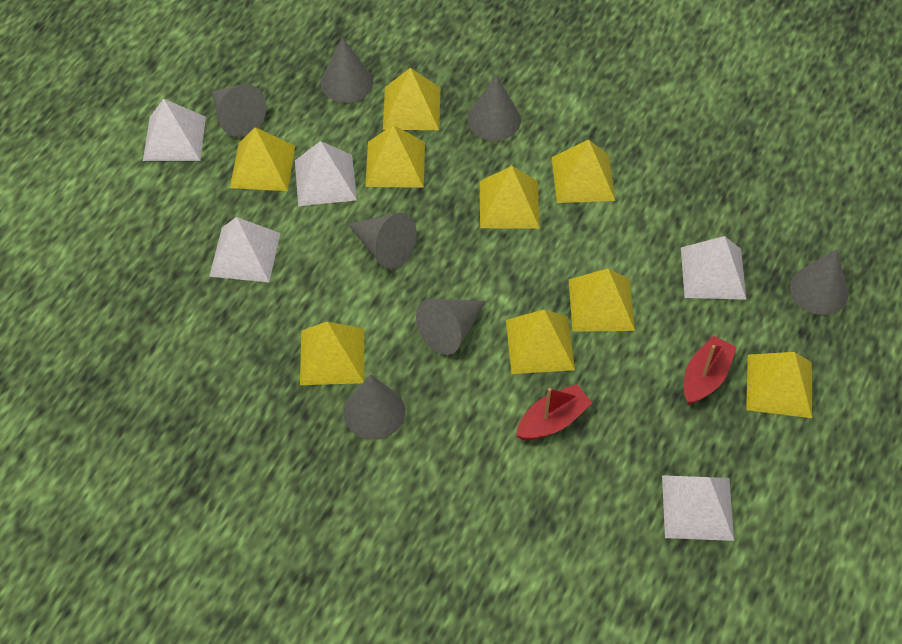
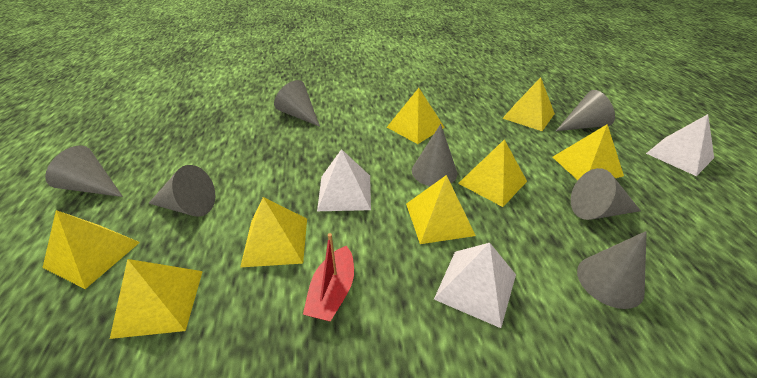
red boat: 2 -> 1
white pyramid: 5 -> 3
yellow pyramid: 9 -> 8

